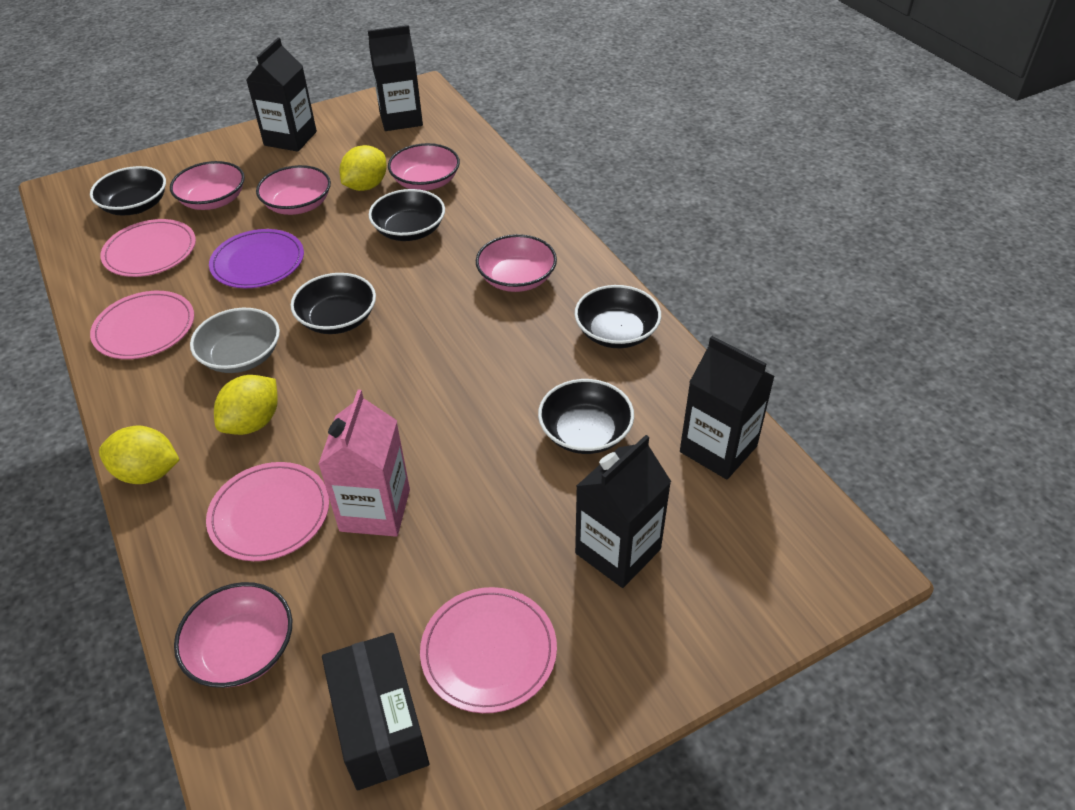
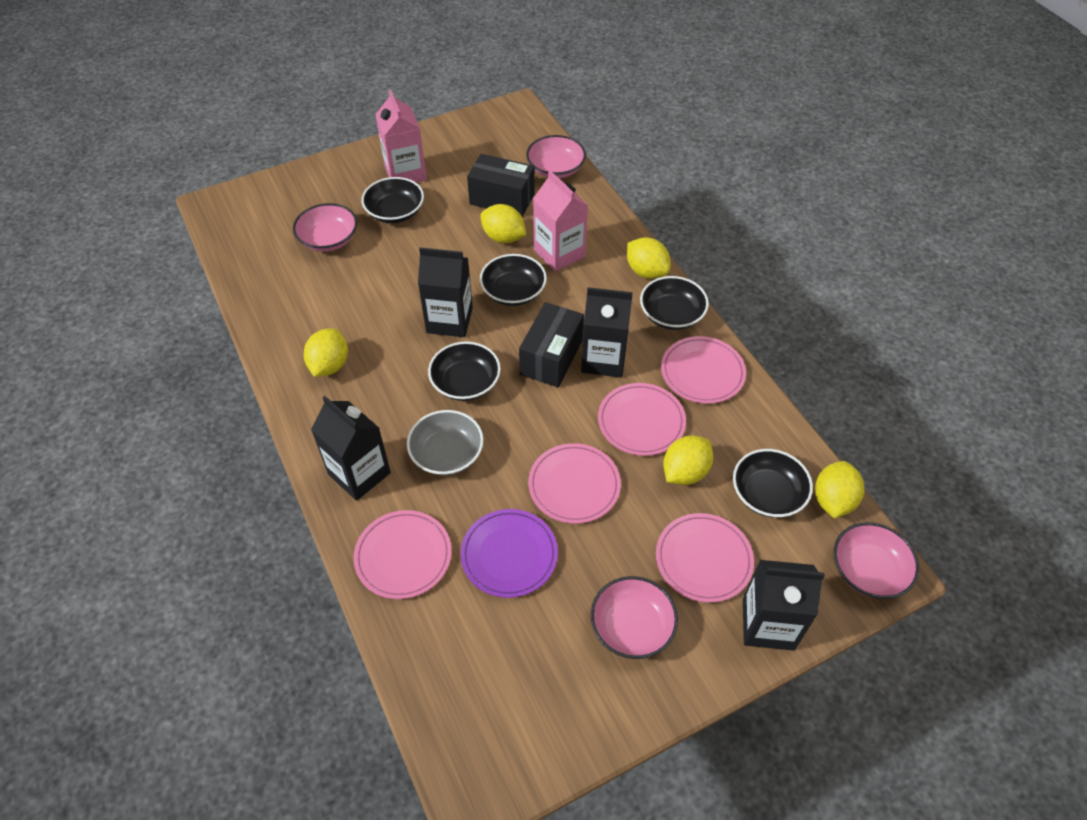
black box: 1 -> 2
pink bowl: 5 -> 4
pink carton: 1 -> 2
pink plate: 4 -> 5
yellow lemon: 3 -> 5

